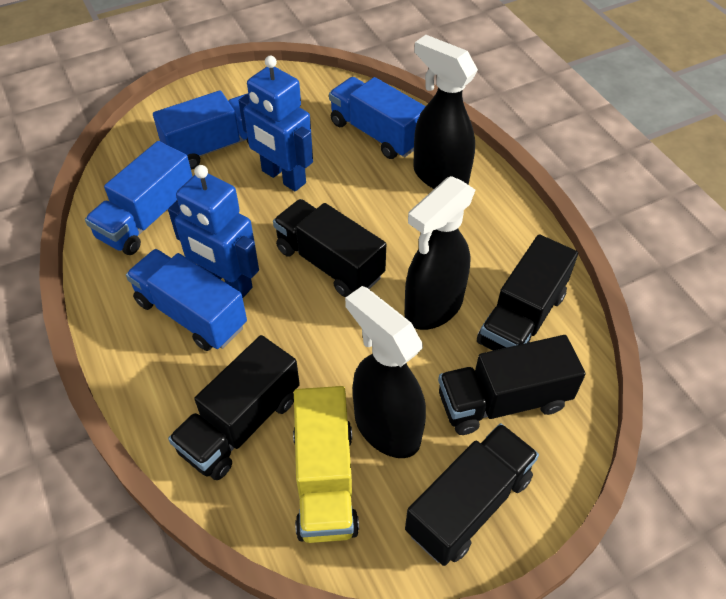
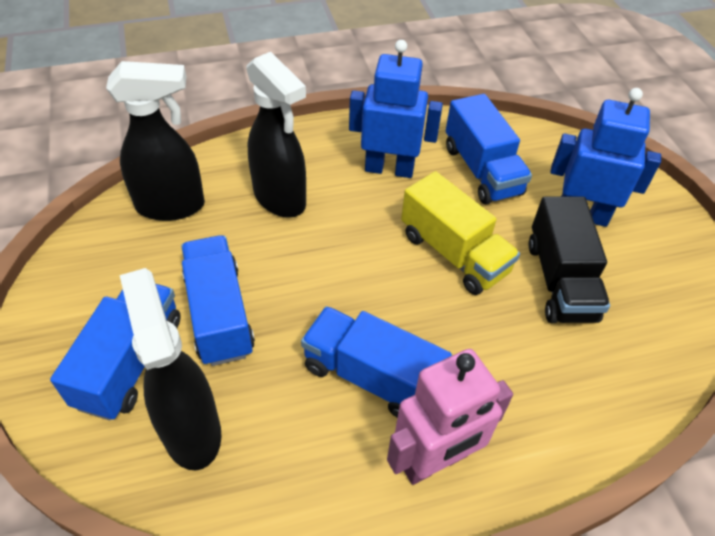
black truck: 5 -> 1
pink robot: 0 -> 1

